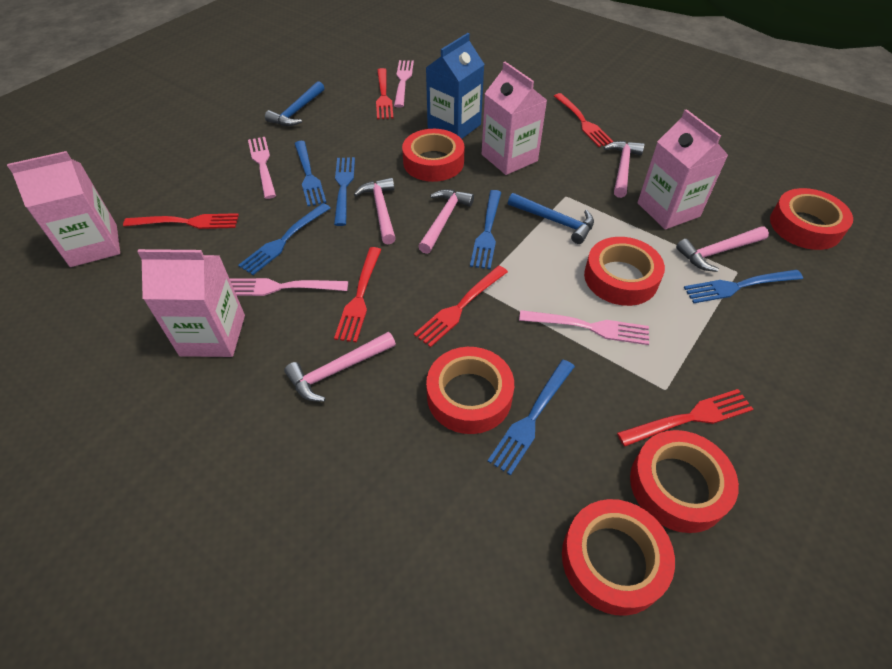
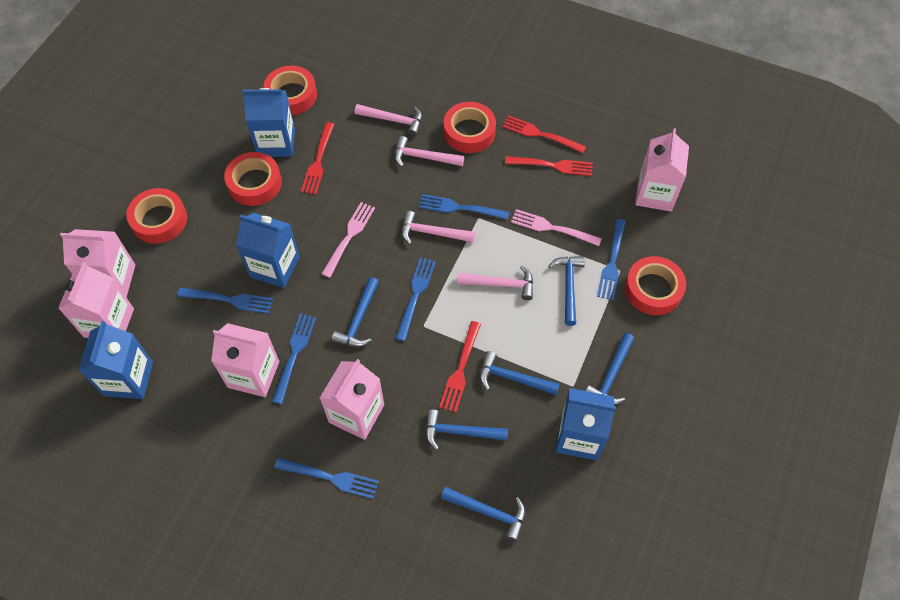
blue carton: 1 -> 4
blue hammer: 2 -> 6
pink carton: 4 -> 5
pink fork: 4 -> 2
pink hammer: 5 -> 4
red fork: 6 -> 4
red tape: 6 -> 5

